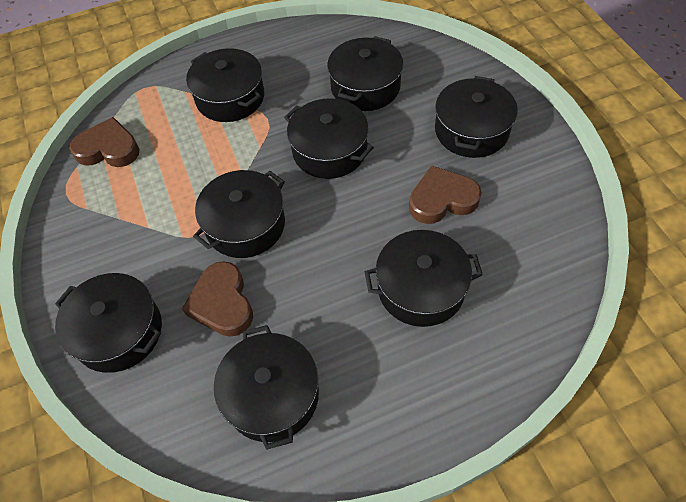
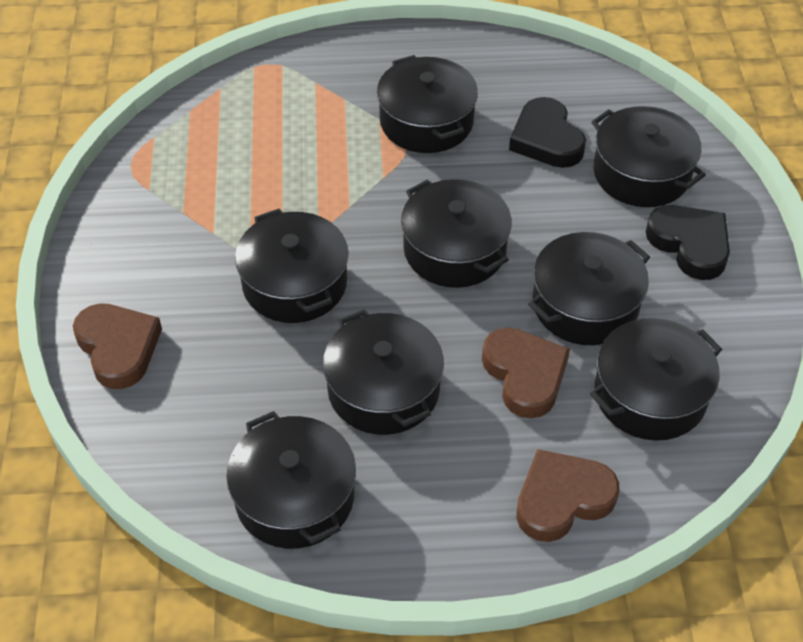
black heart: 0 -> 2

